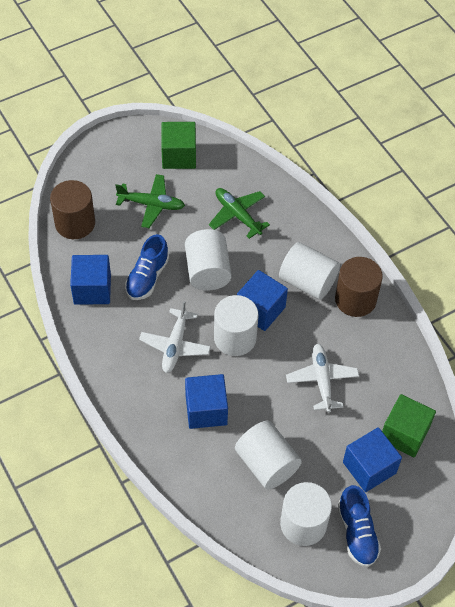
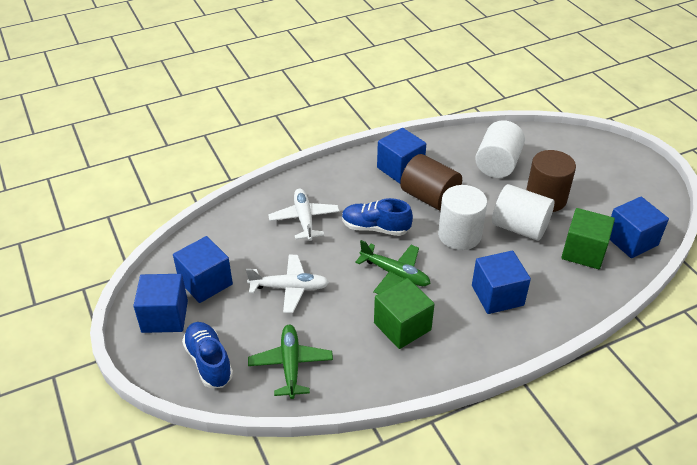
blue cube: 4 -> 5
white cylinder: 5 -> 3

